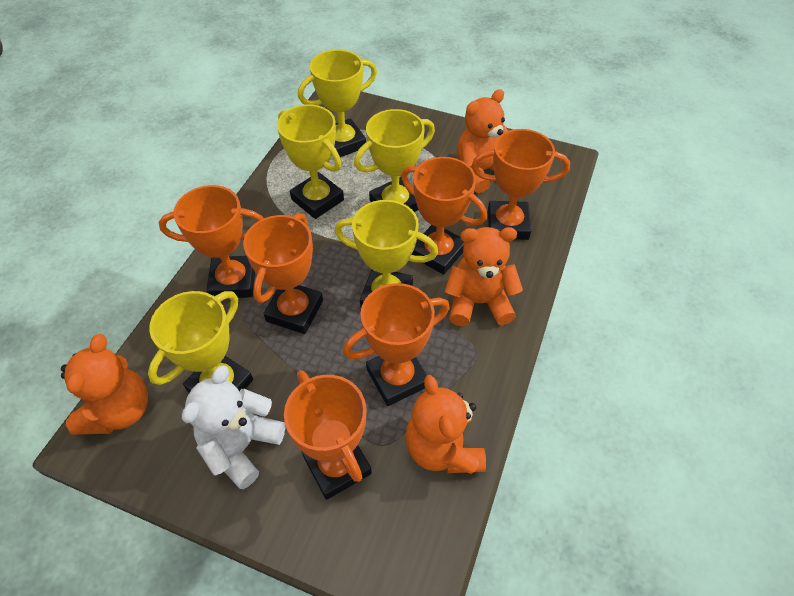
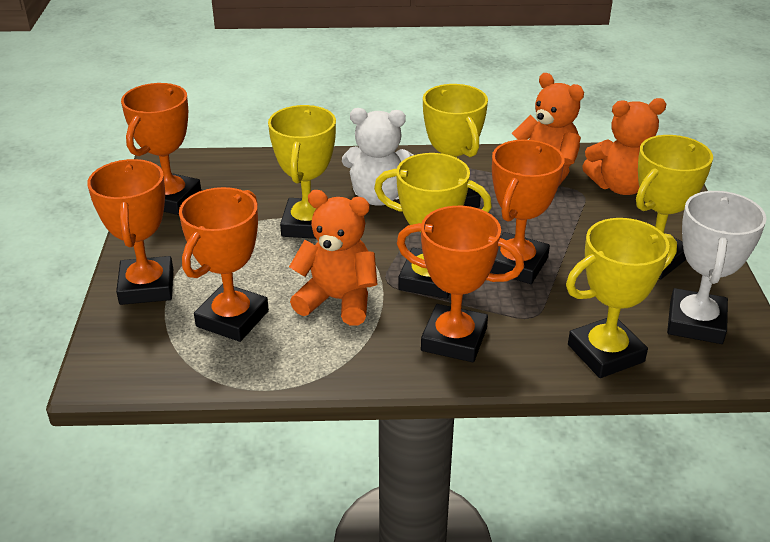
orange teddy bear: 4 -> 3
orange trophy: 6 -> 5
white trophy: 0 -> 1

